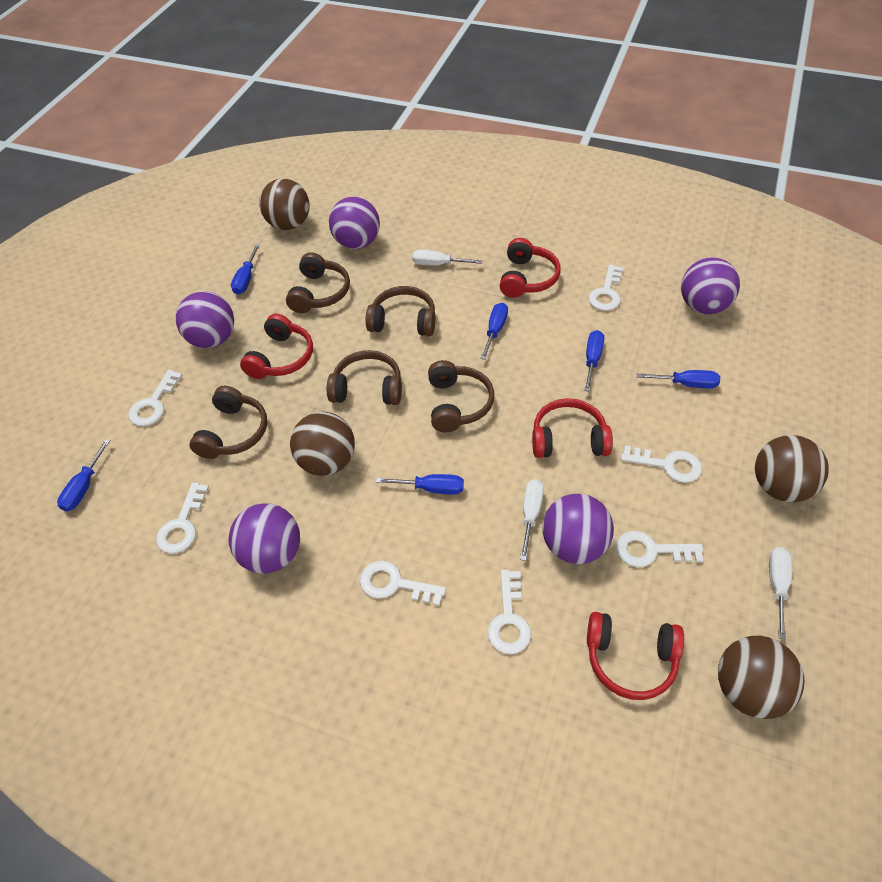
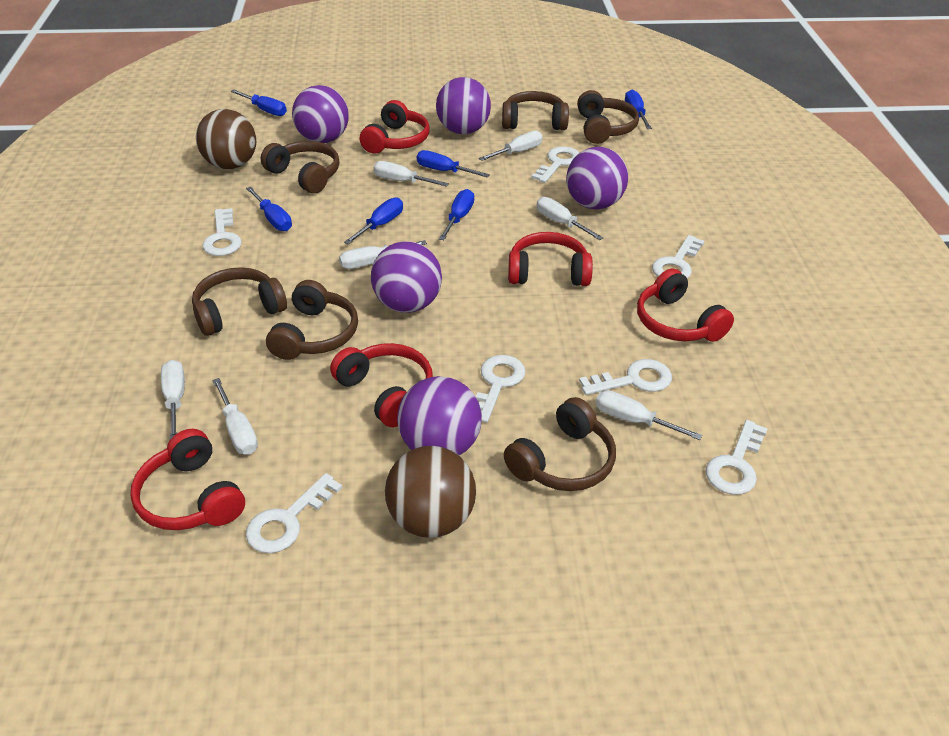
brown ball: 4 -> 2
brown headphones: 5 -> 6
red headphones: 4 -> 5
white screwdriver: 3 -> 7

